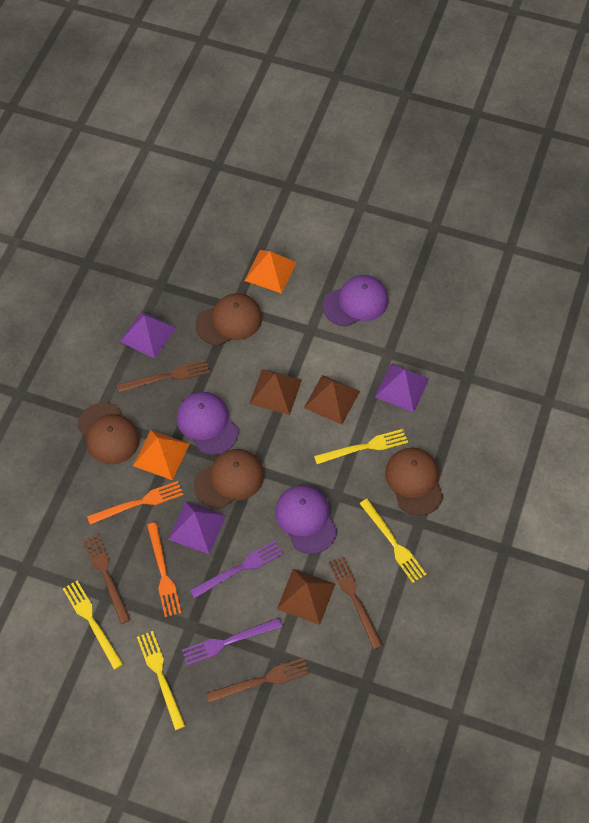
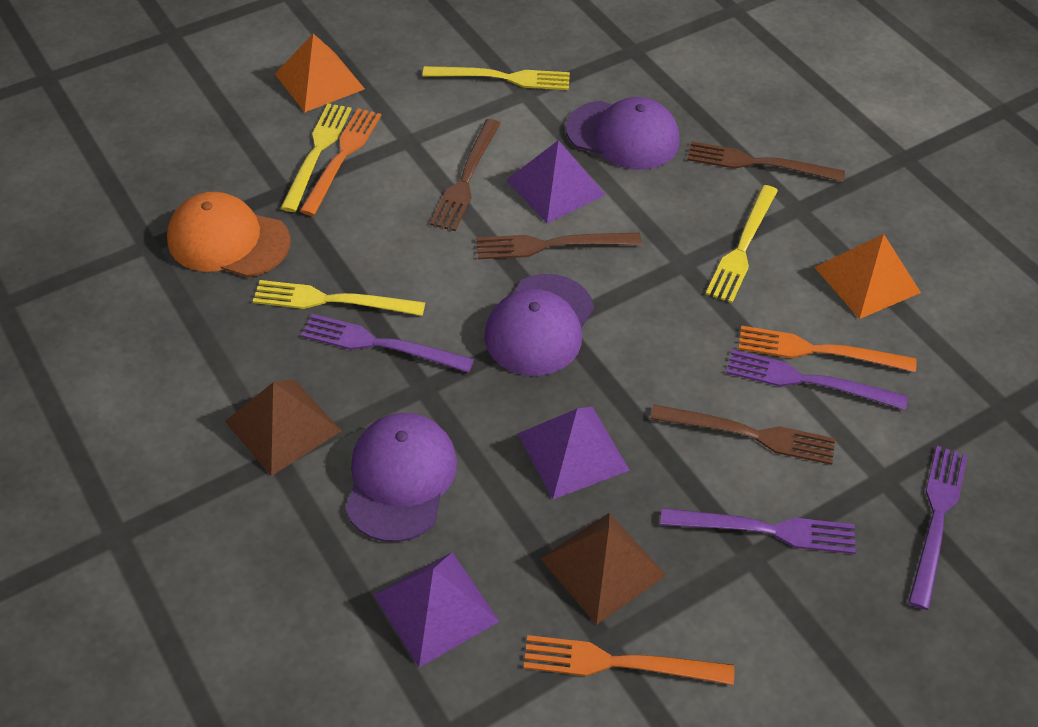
brown cap: 4 -> 0
brown pyramid: 3 -> 2
orange cap: 0 -> 1
orange fork: 2 -> 3
purple fork: 2 -> 4

